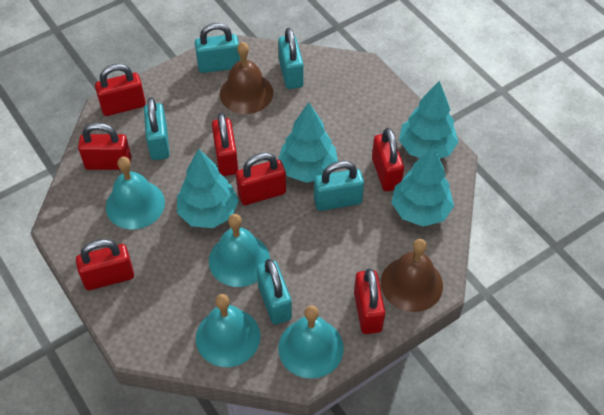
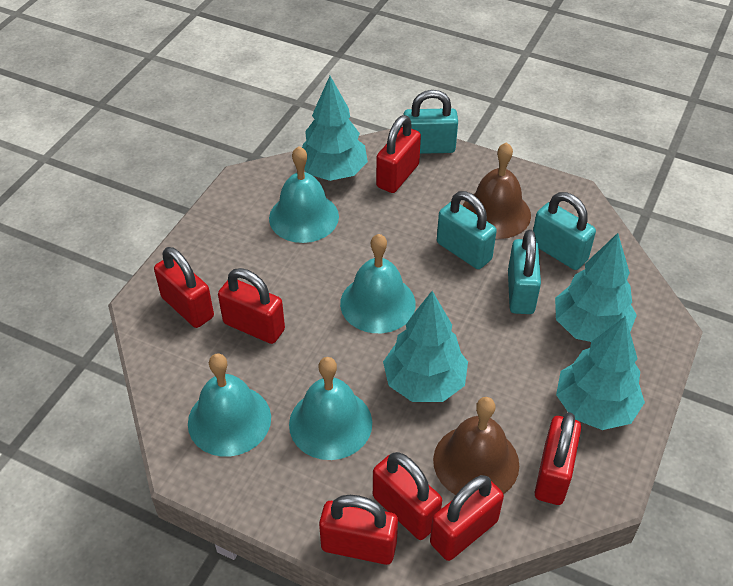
turquoise padlock: 5 -> 4

